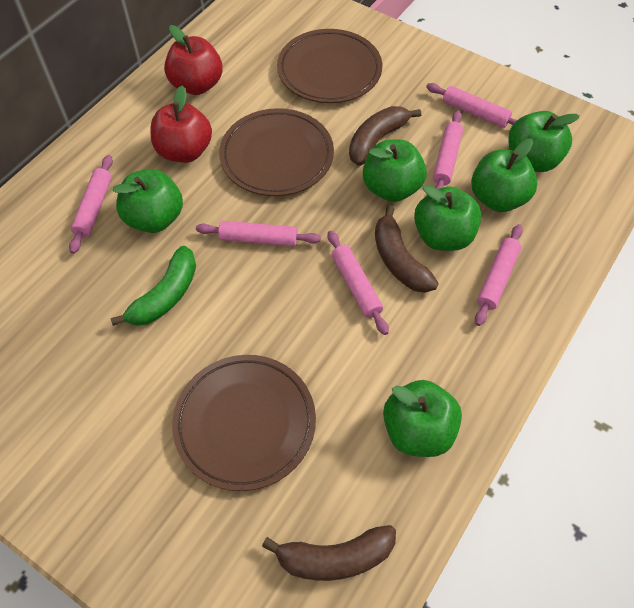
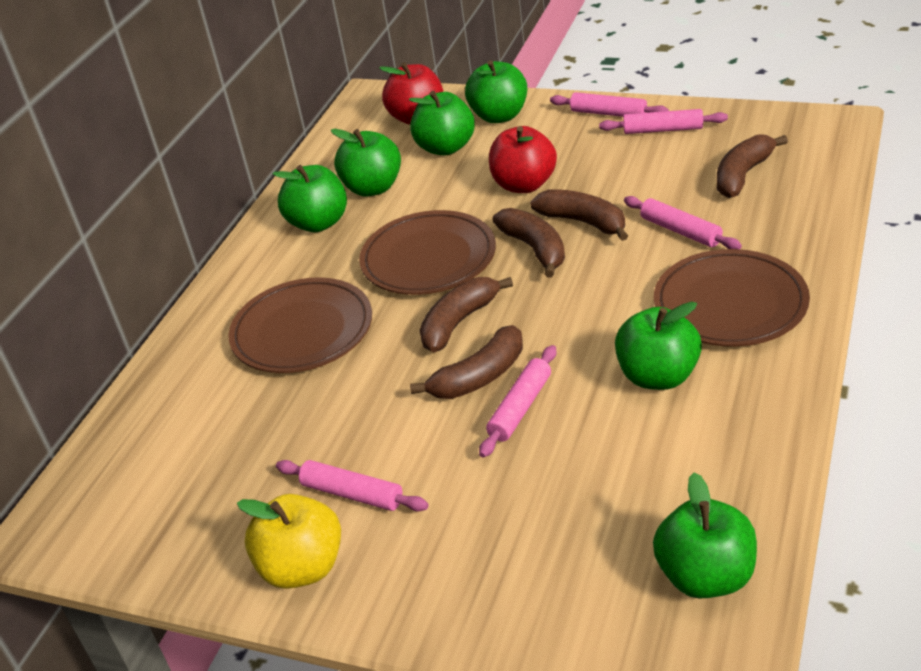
brown banana: 3 -> 5
green banana: 1 -> 0
pink rolling pin: 6 -> 5
yellow apple: 0 -> 1

